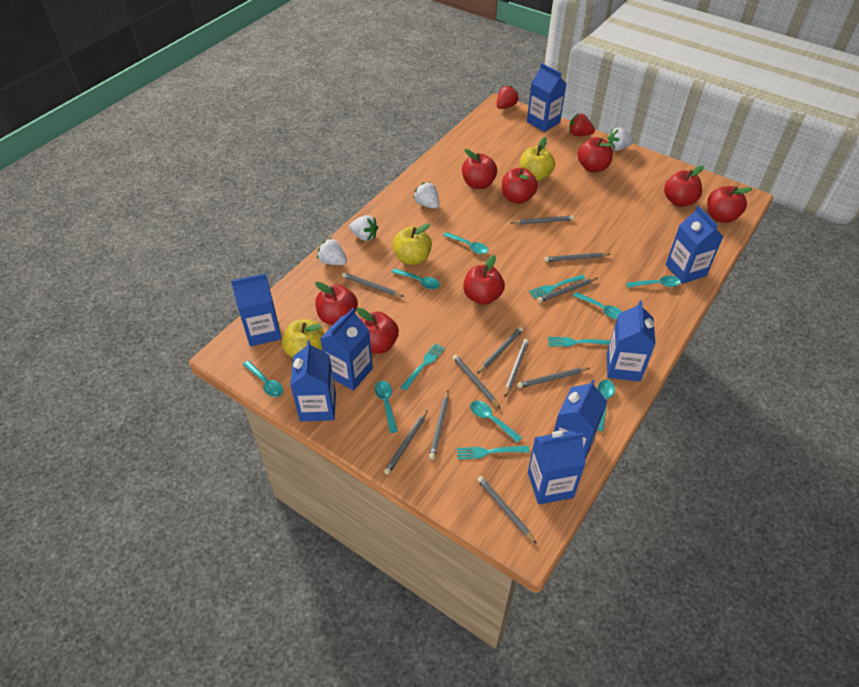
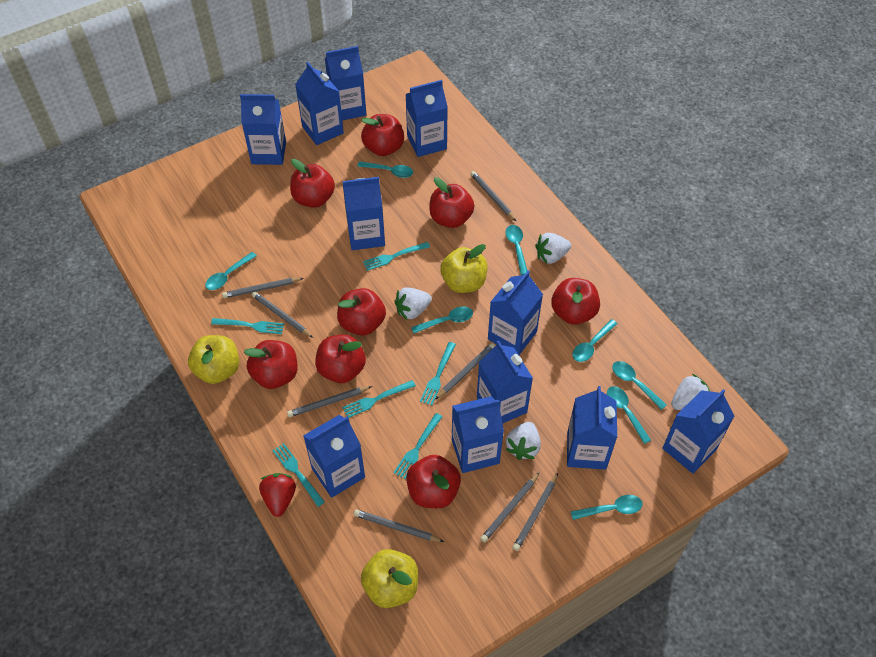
blue carton: 8 -> 11
grey pencil: 11 -> 8
red strawberry: 2 -> 1
turquoise fork: 4 -> 6

